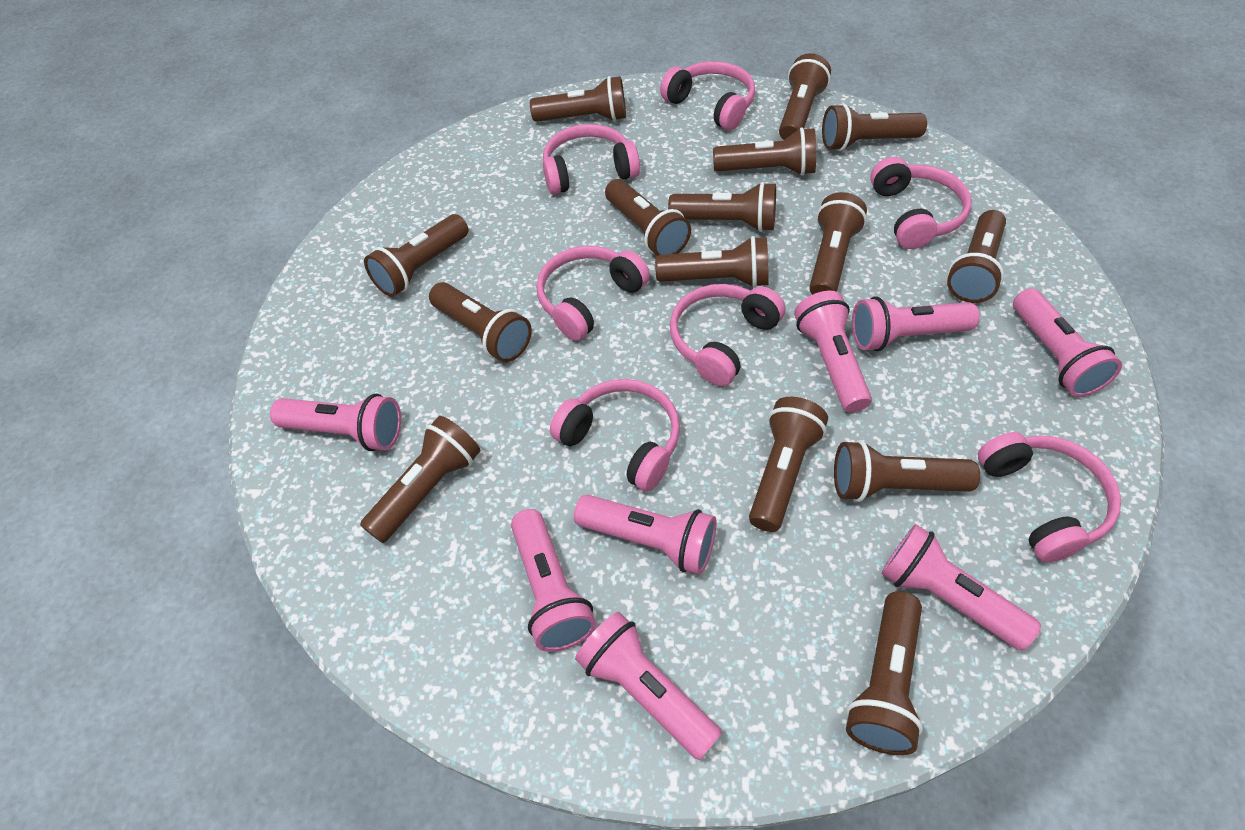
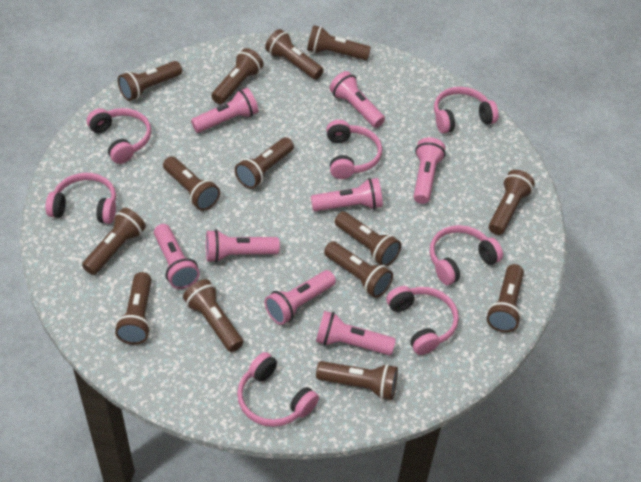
brown flashlight: 15 -> 14

